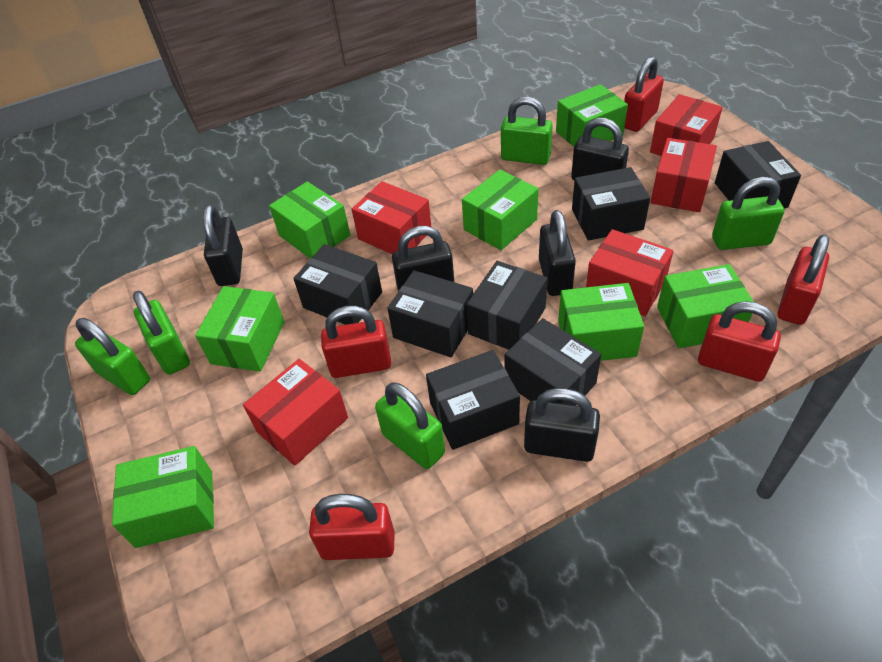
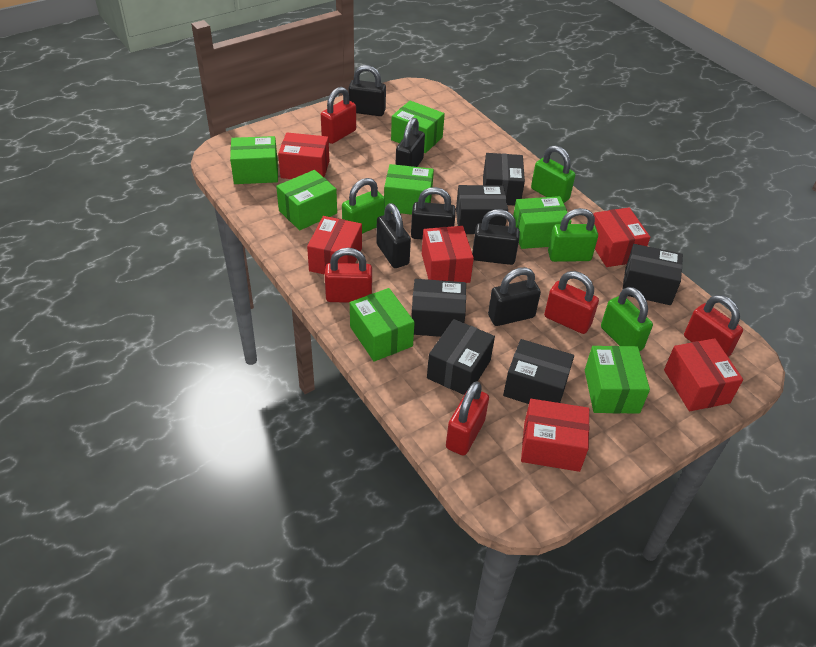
black box: 7 -> 6
black padlock: 5 -> 6
green padlock: 5 -> 4
red box: 5 -> 6

